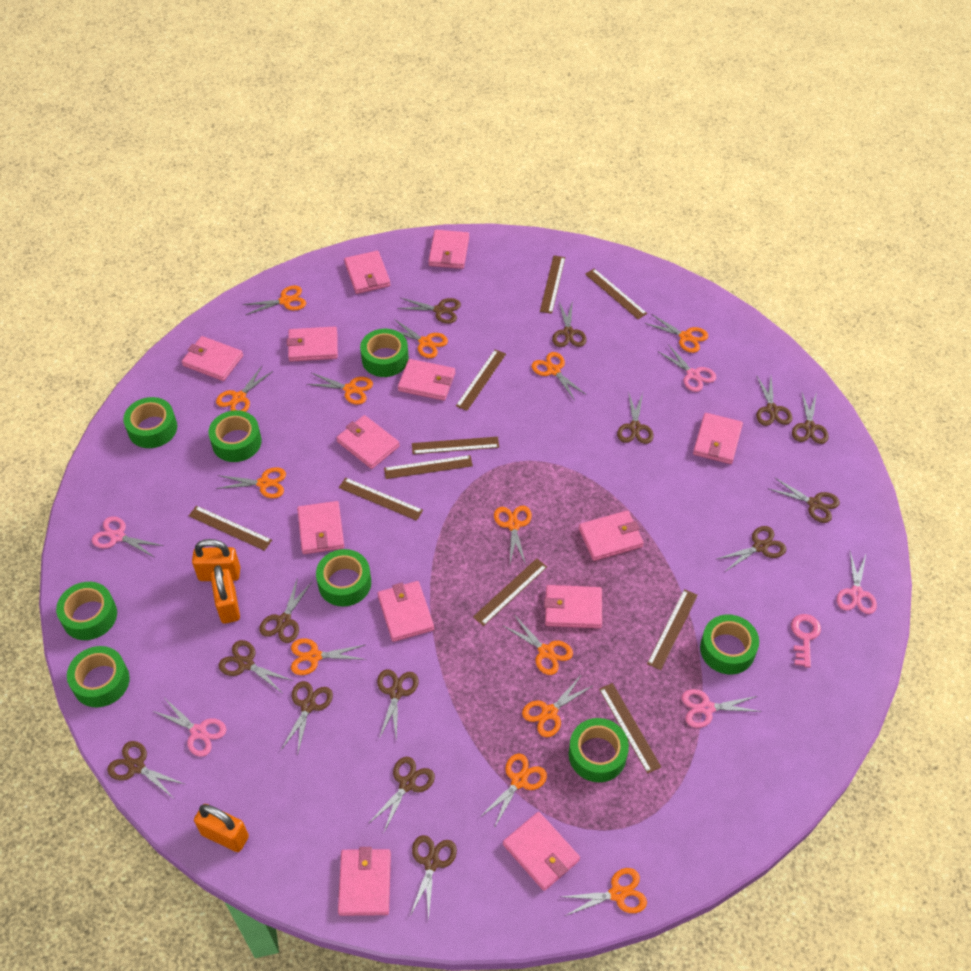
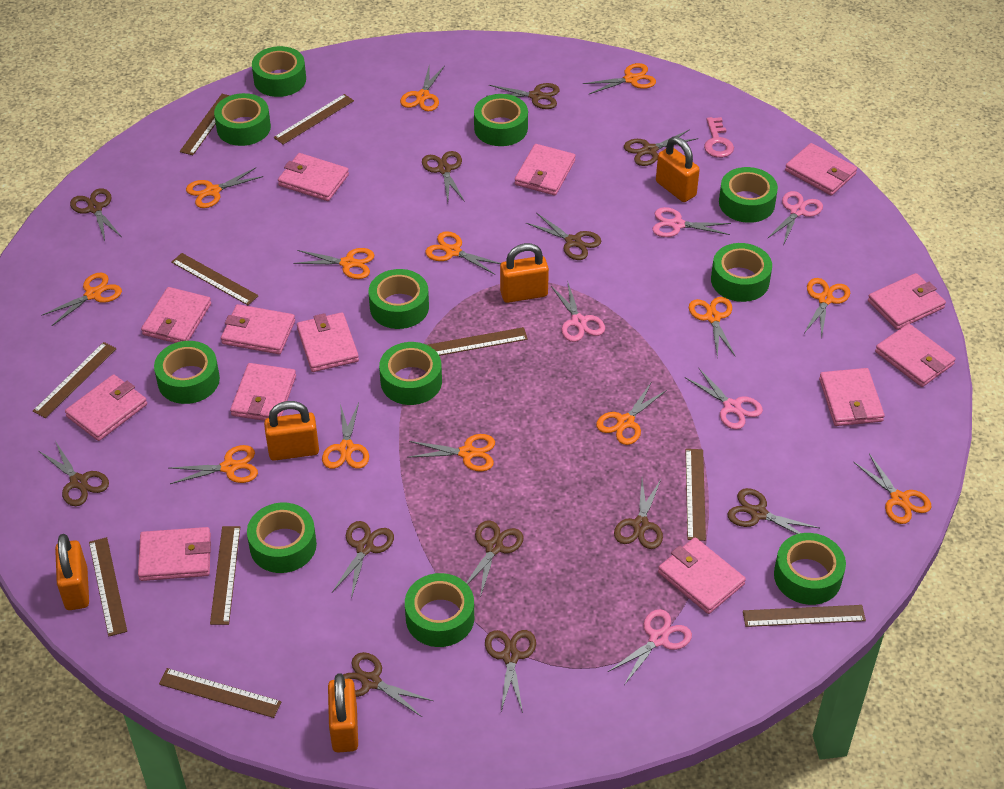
brown scissors: 14 -> 12
green tape: 8 -> 11
orange padlock: 3 -> 5

